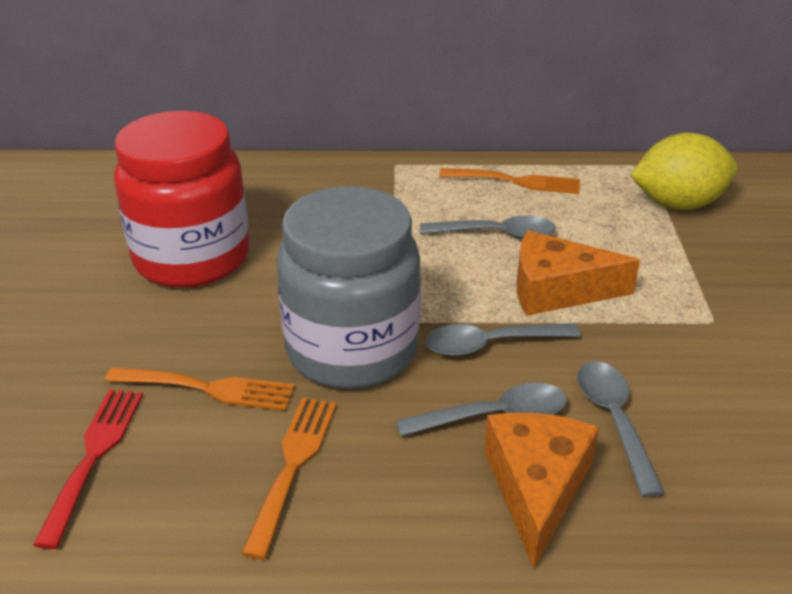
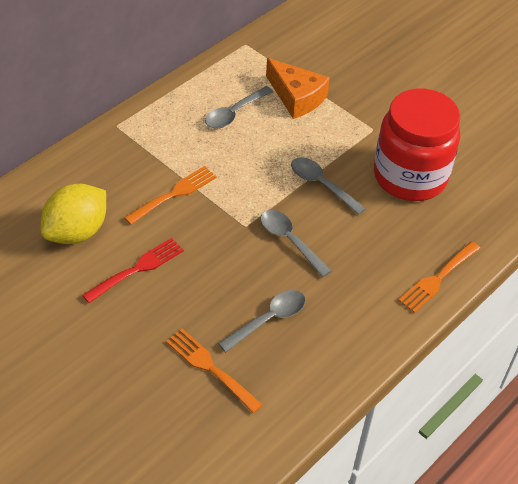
grey jar: 1 -> 0
orange cheese: 2 -> 1

